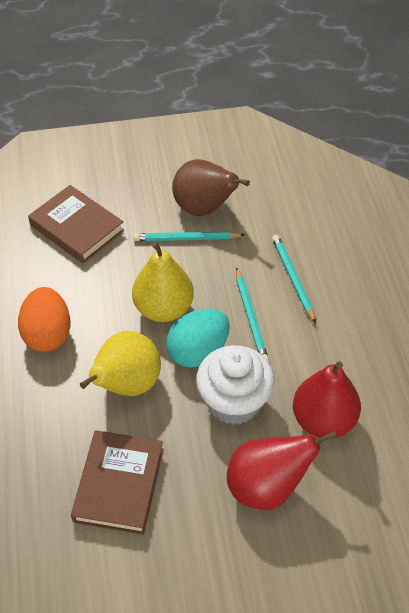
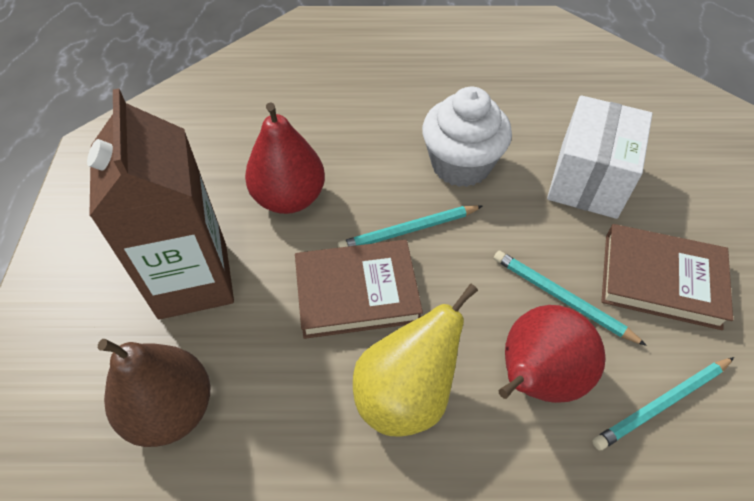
brown carton: 0 -> 1
orange egg: 1 -> 0
turquoise egg: 1 -> 0
white box: 0 -> 1
yellow pear: 2 -> 1

